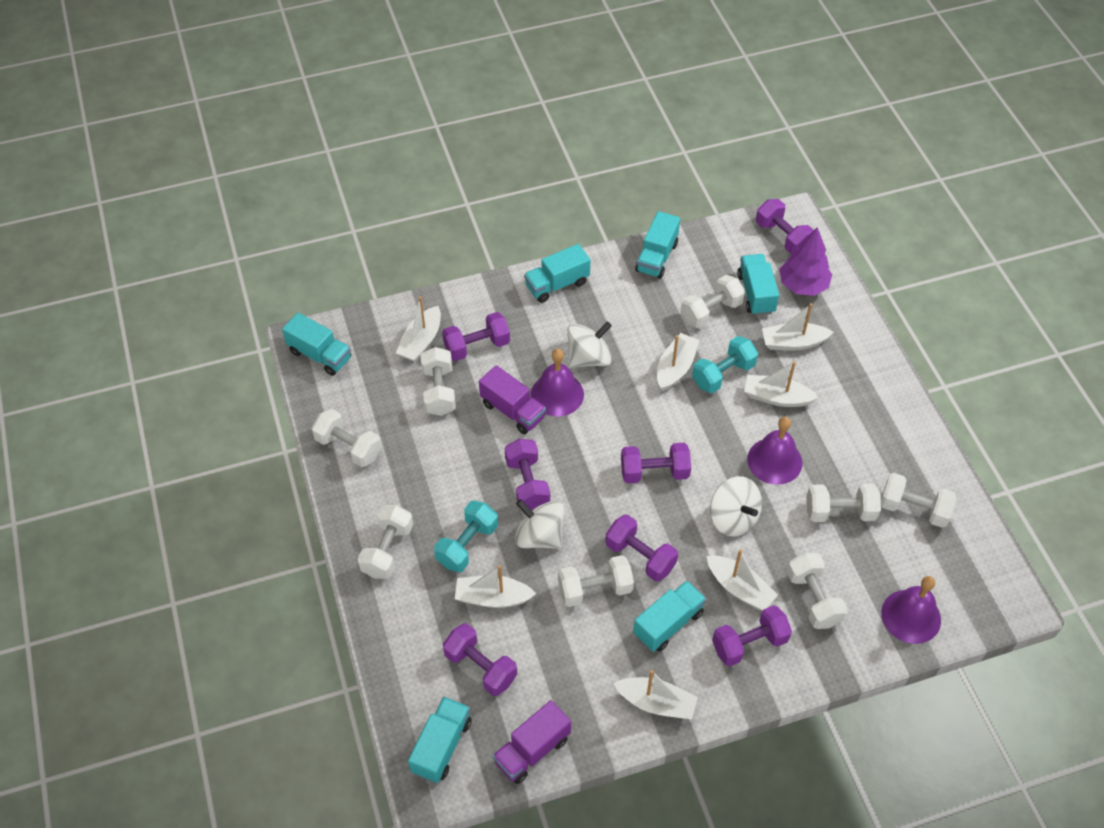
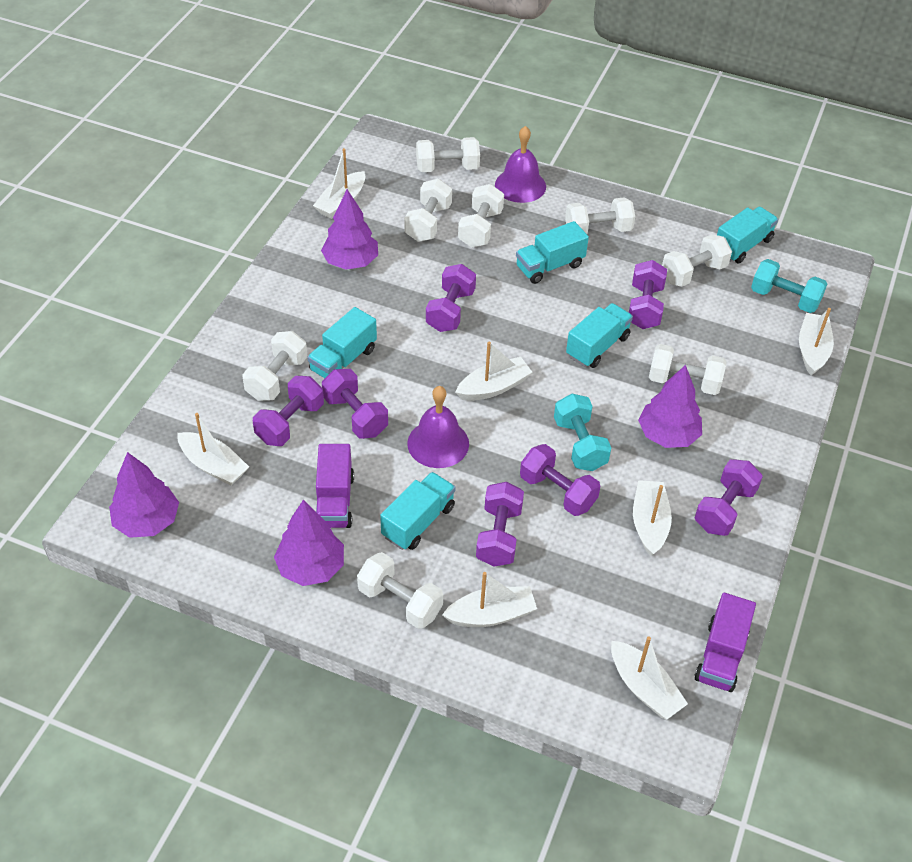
purple bell: 3 -> 2
purple tree: 1 -> 4
turquoise truck: 6 -> 5
white spinning top: 3 -> 0

